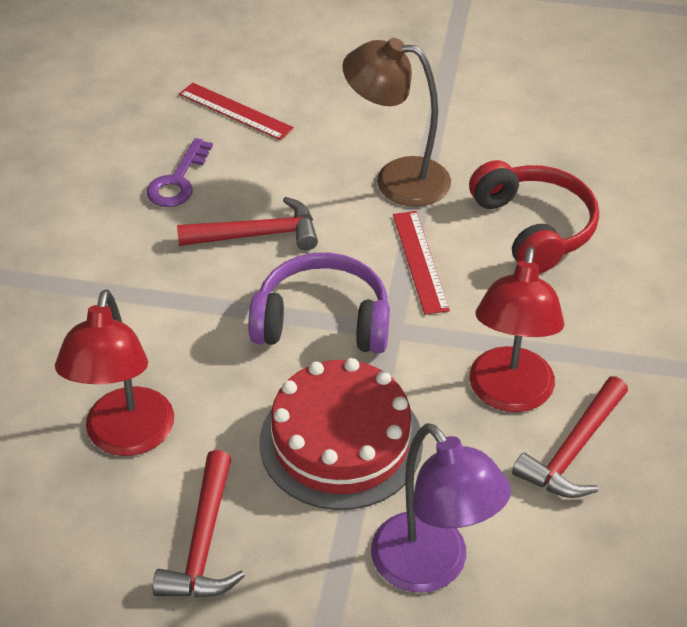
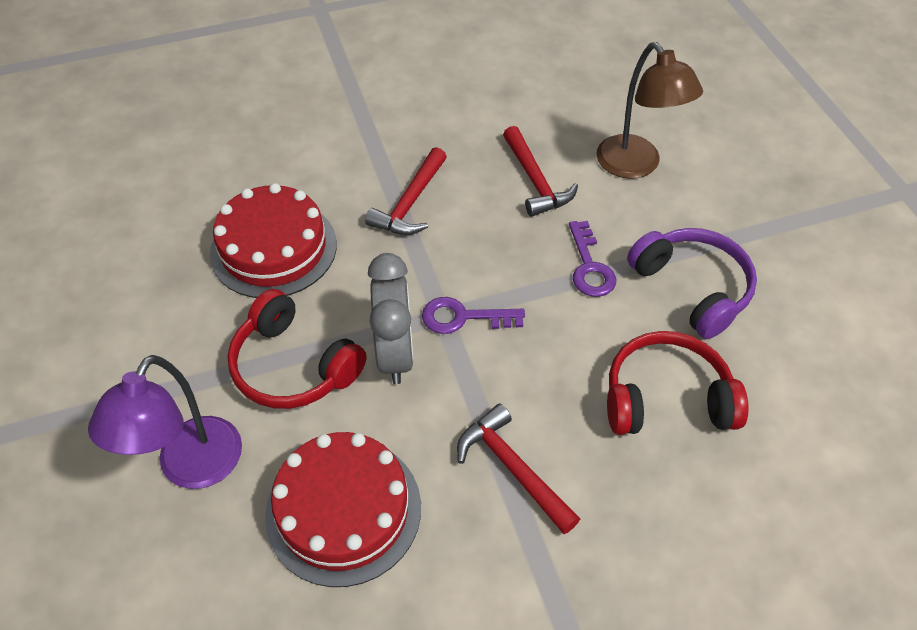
grey clock: 0 -> 1
purple key: 1 -> 2
red cake: 1 -> 2
red headphones: 1 -> 2
red lamp: 2 -> 0
red ruler: 2 -> 0

